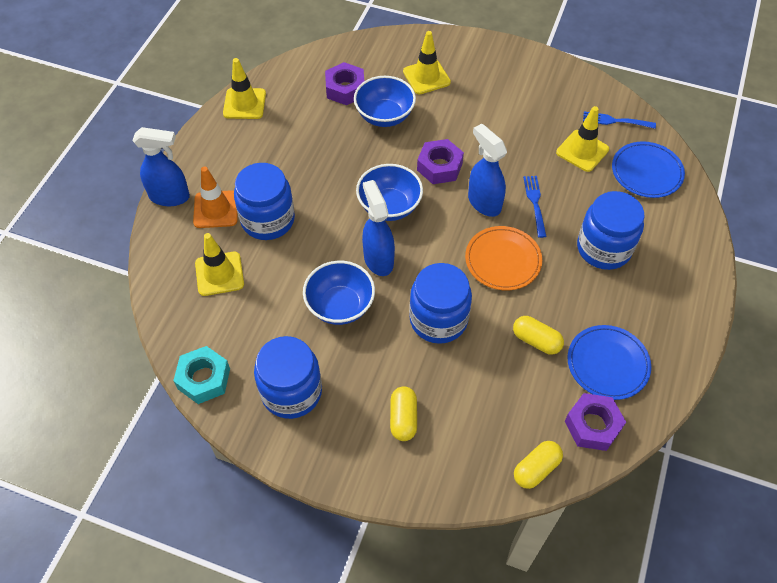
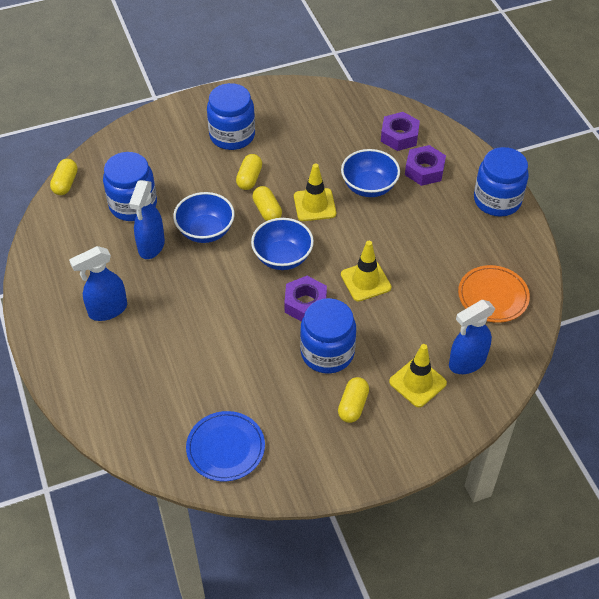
blue fork: 2 -> 0
blue plate: 2 -> 1
orange traffic cone: 1 -> 0
turquoise nut: 1 -> 0
yellow capsule: 3 -> 4
yellow traffic cone: 4 -> 3

